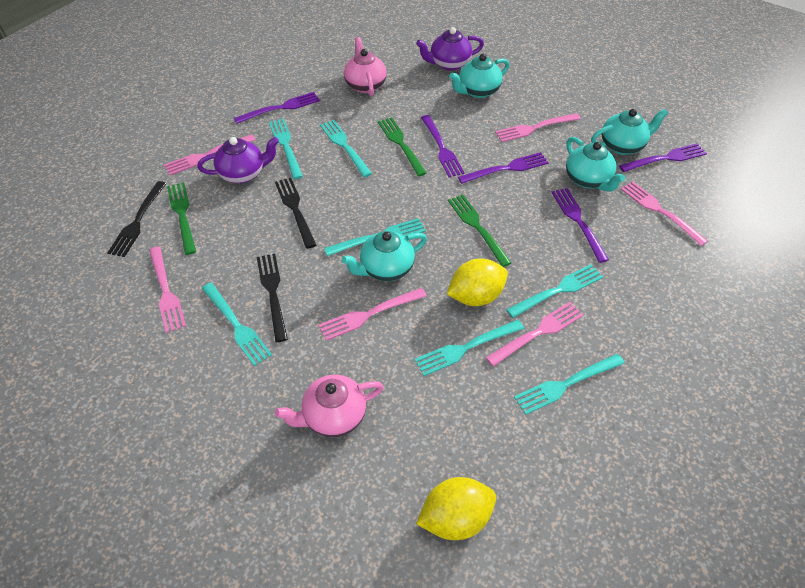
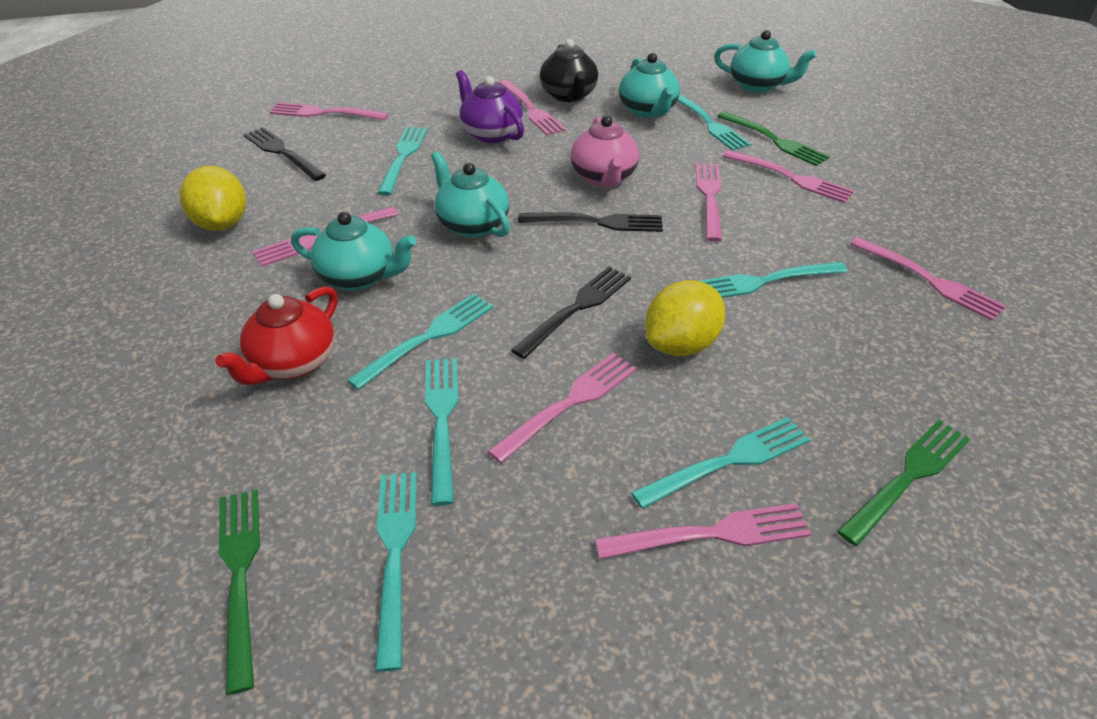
black teapot: 0 -> 1
pink fork: 6 -> 8
pink teapot: 2 -> 1
purple fork: 5 -> 0
purple teapot: 2 -> 1
red teapot: 0 -> 1

